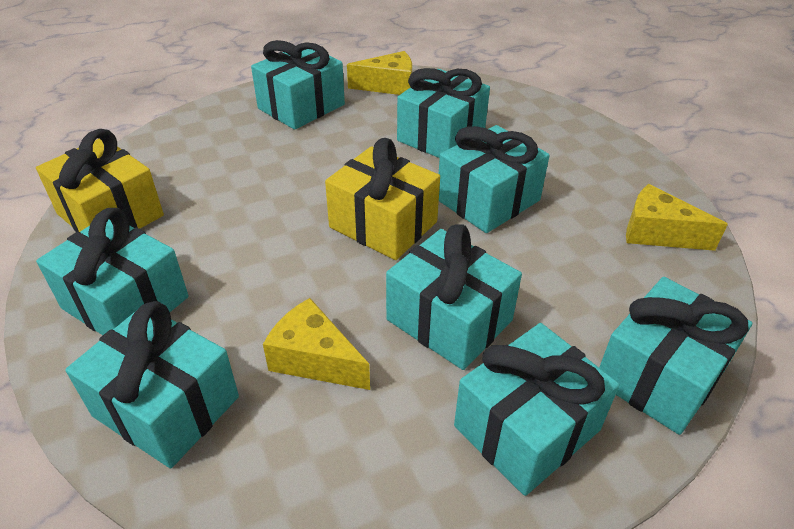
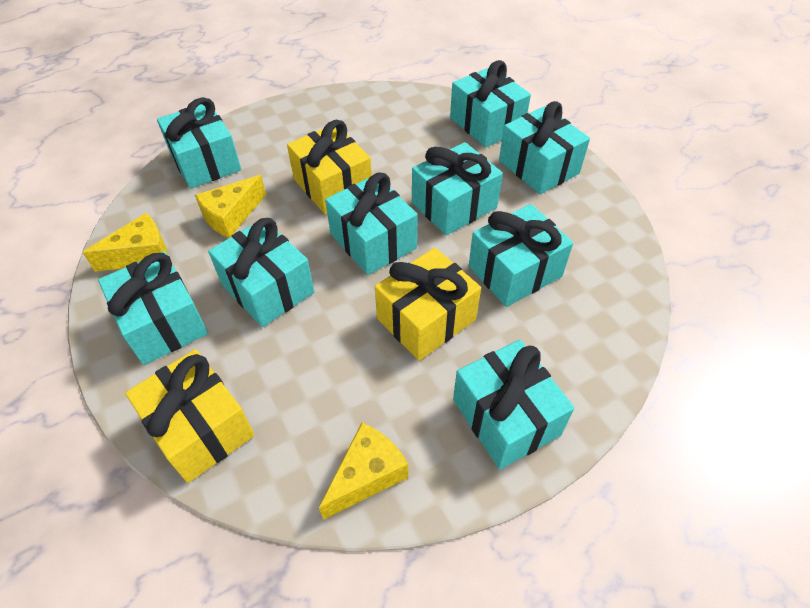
turquoise gift: 8 -> 9
yellow gift: 2 -> 3

